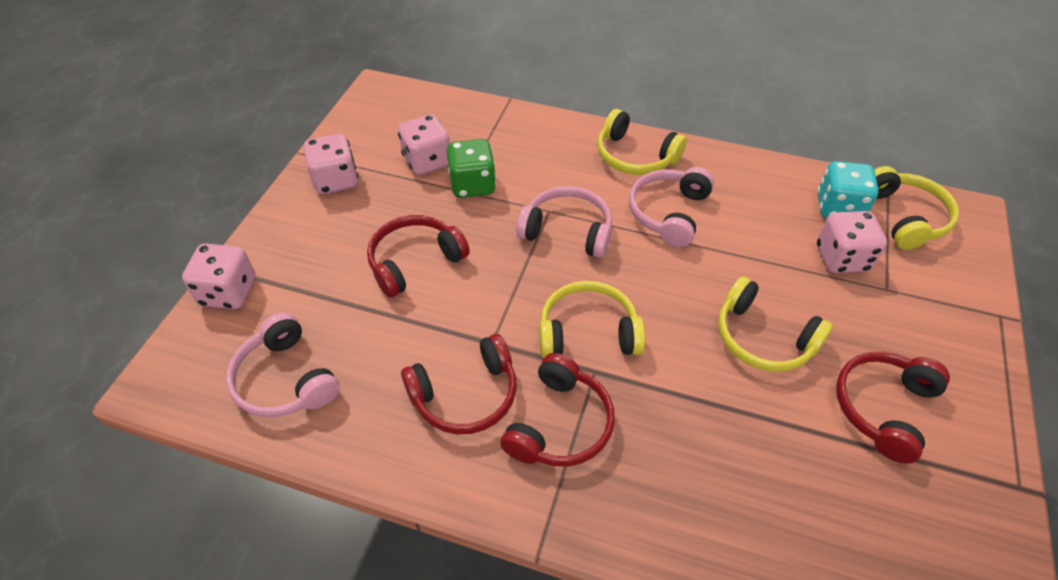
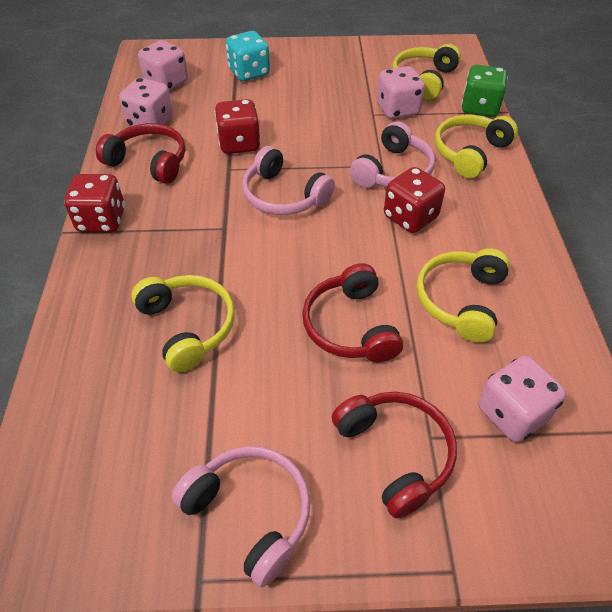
red dice: 0 -> 3
red headphones: 4 -> 3

